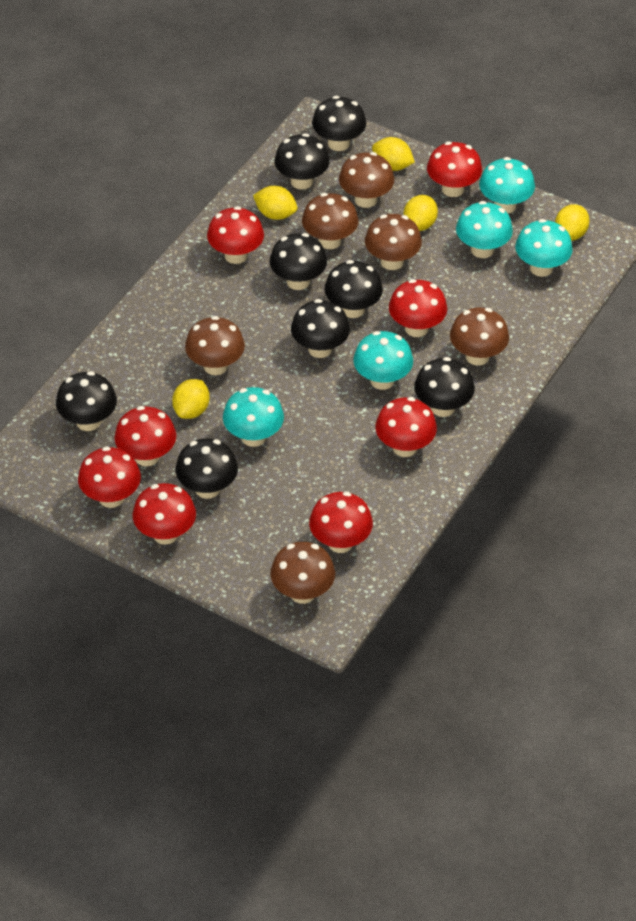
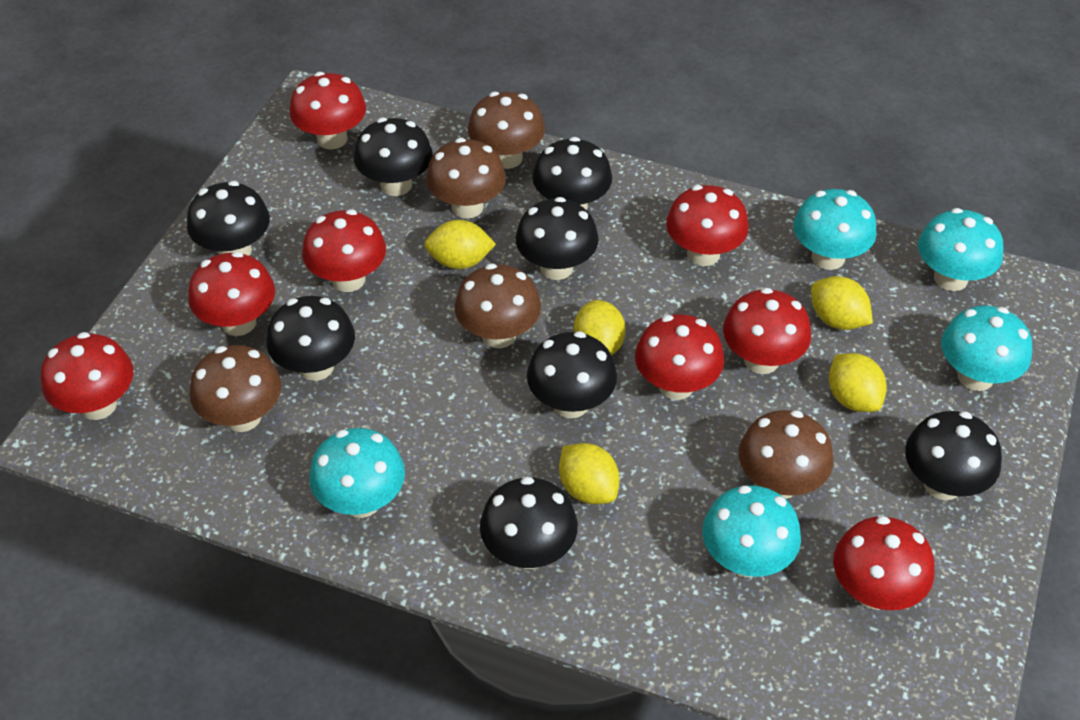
brown mushroom: 6 -> 5

